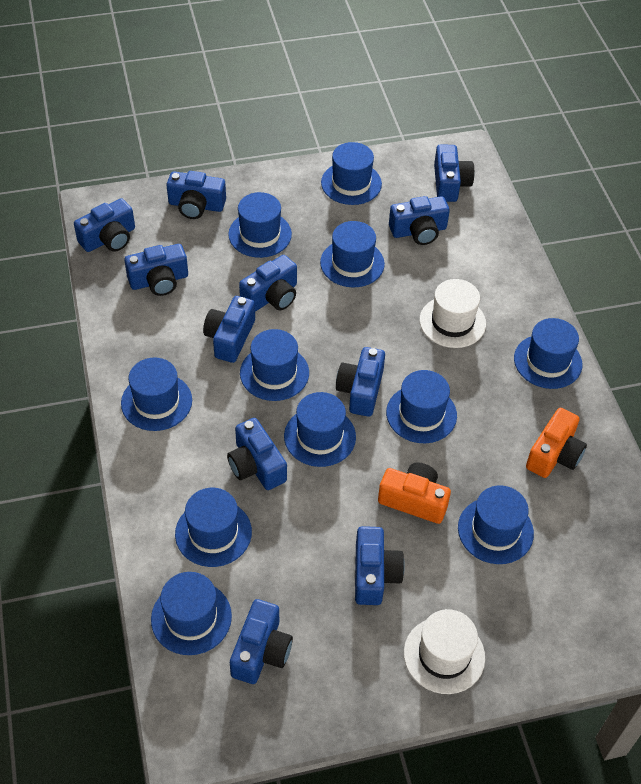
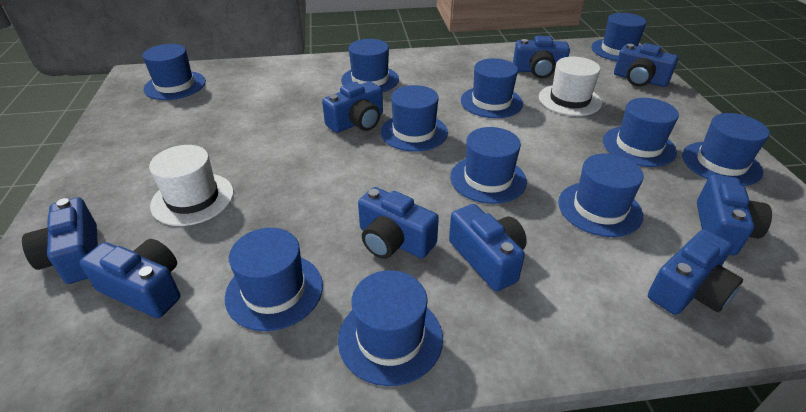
blue camera: 11 -> 9
orange camera: 2 -> 0

